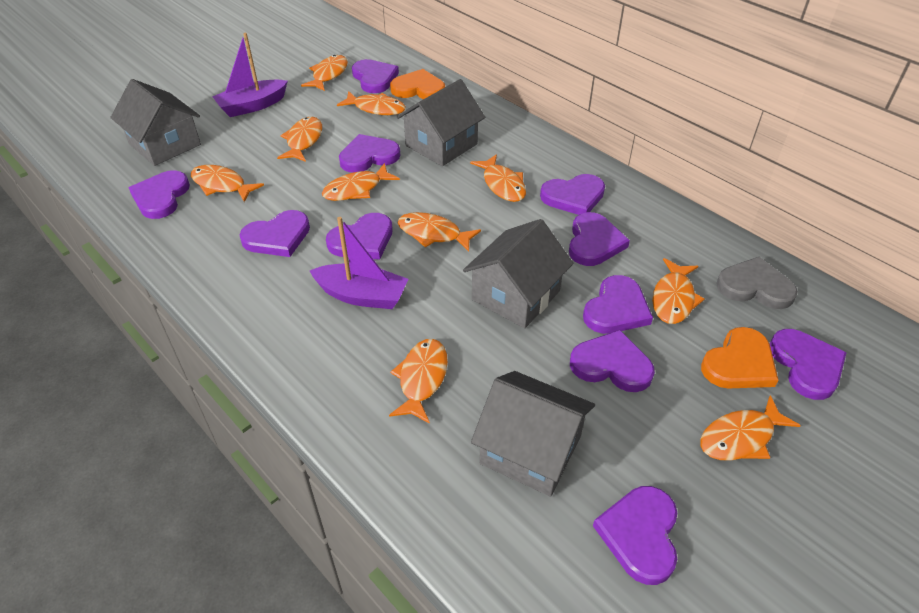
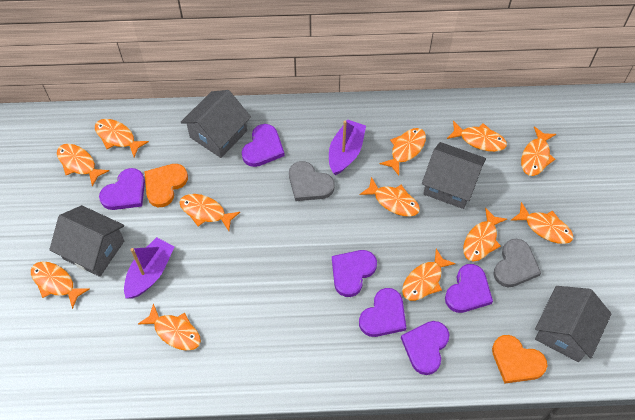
grey heart: 1 -> 2
orange fish: 10 -> 12
purple heart: 11 -> 6

